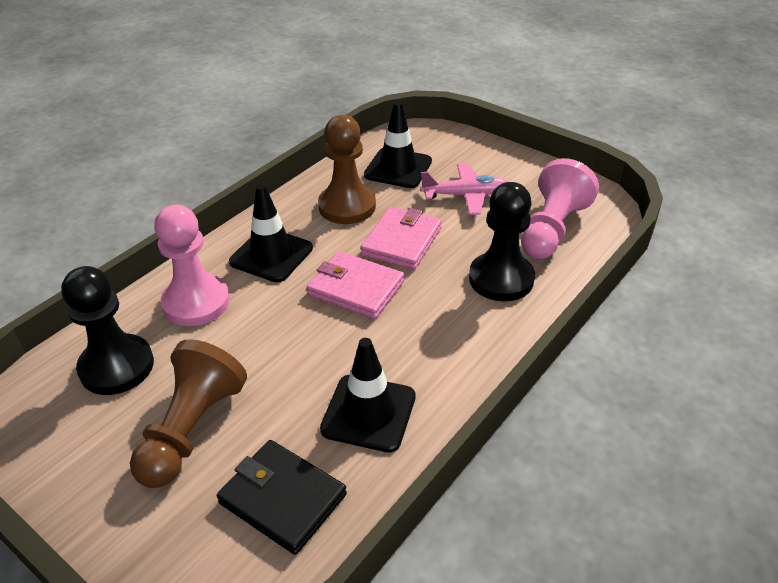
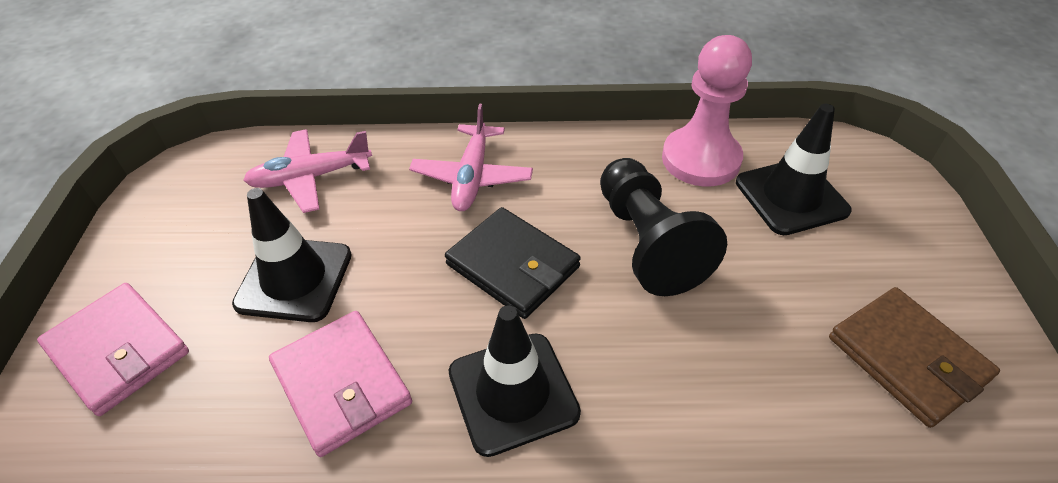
black pawn: 2 -> 1
brown pawn: 2 -> 0
brown wallet: 0 -> 1
pink pawn: 2 -> 1
pink plane: 1 -> 2

